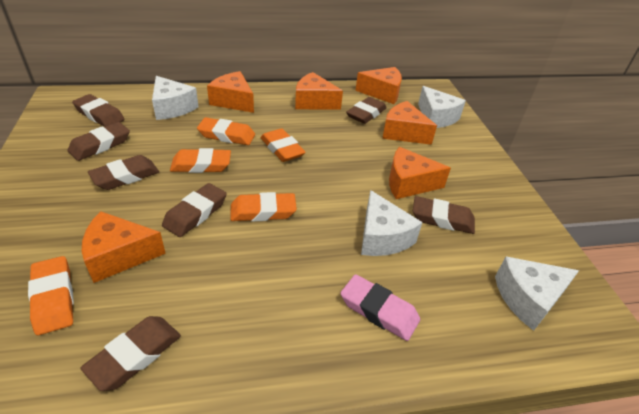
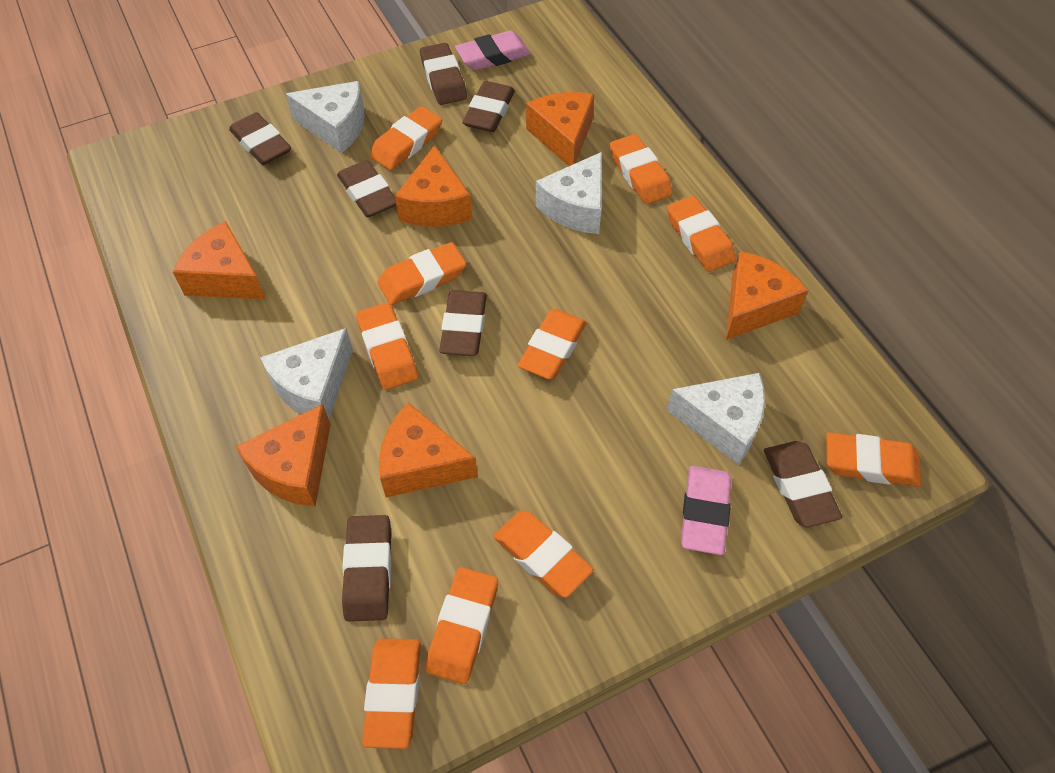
orange eraser: 5 -> 10
pink eraser: 1 -> 2

